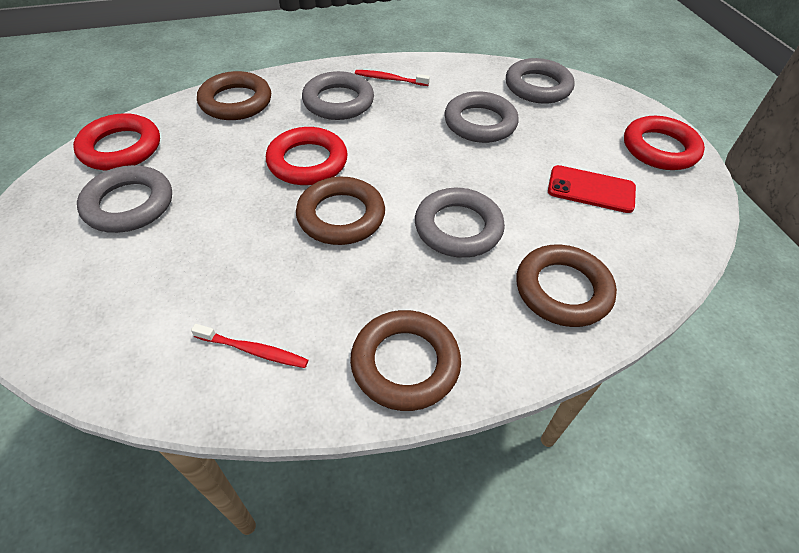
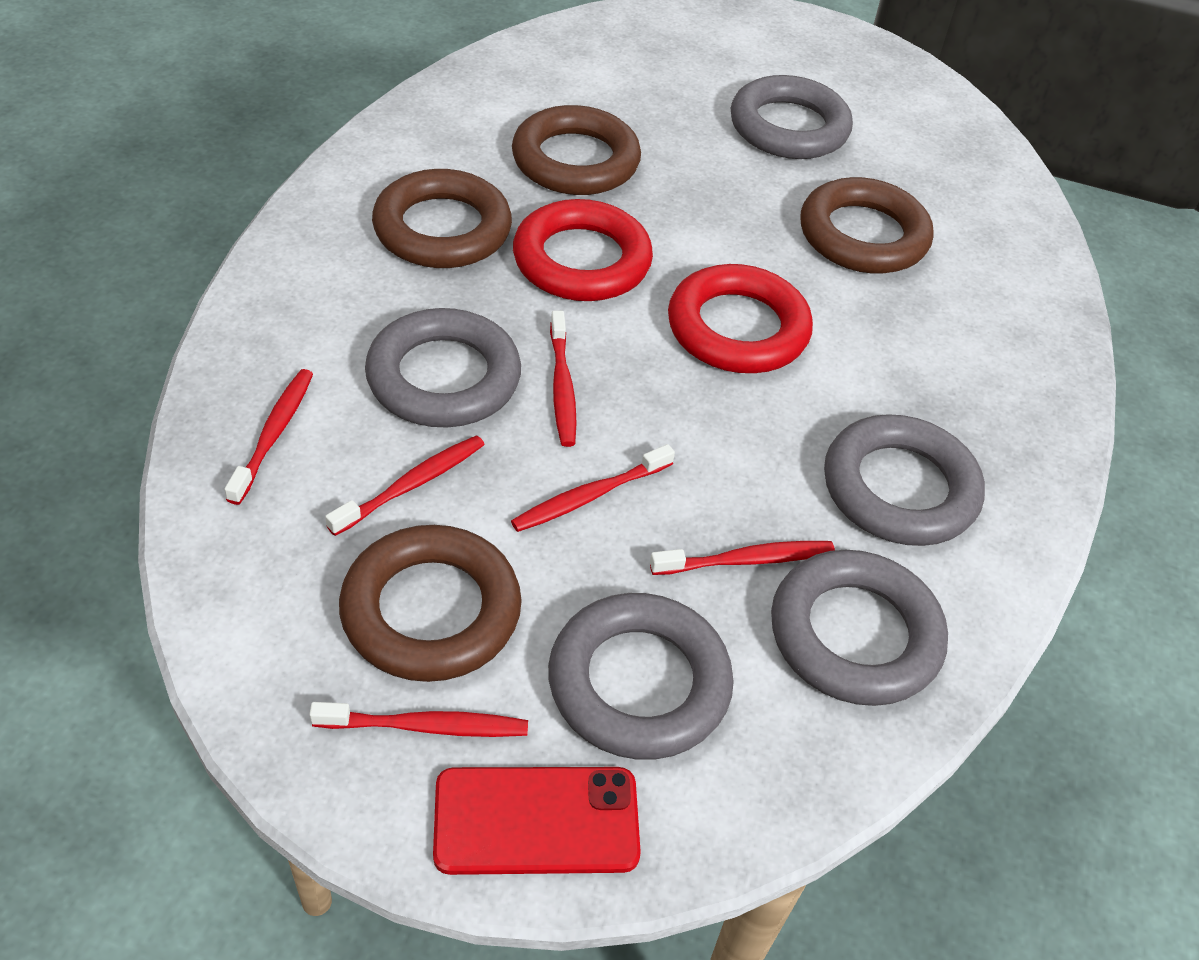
red ring: 3 -> 2
red toothbrush: 2 -> 6

